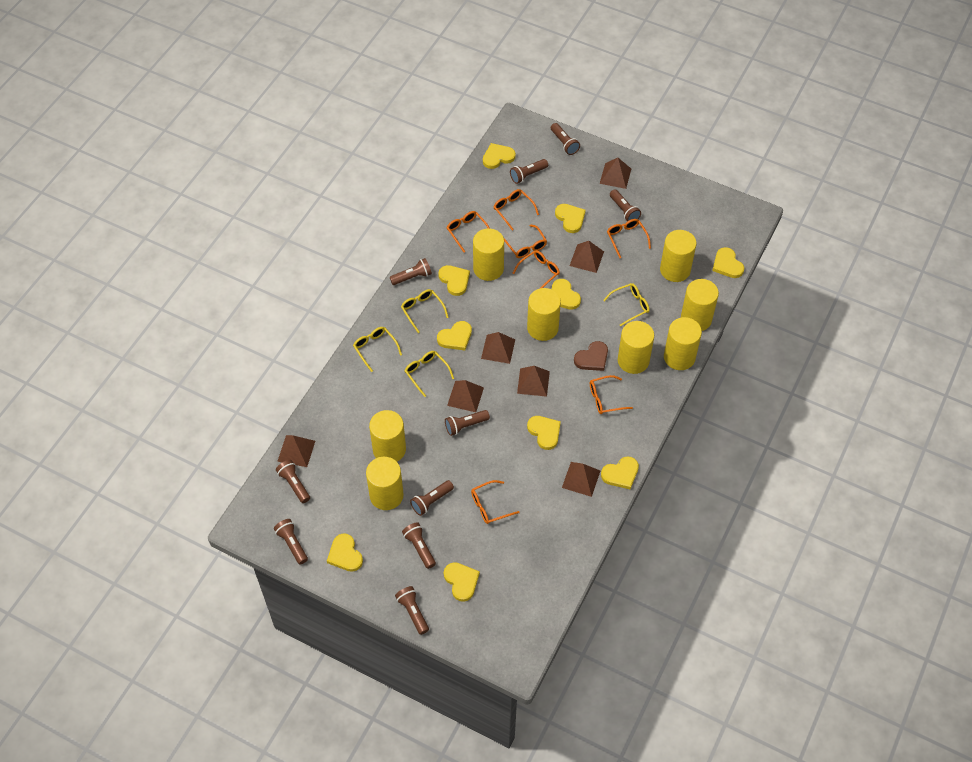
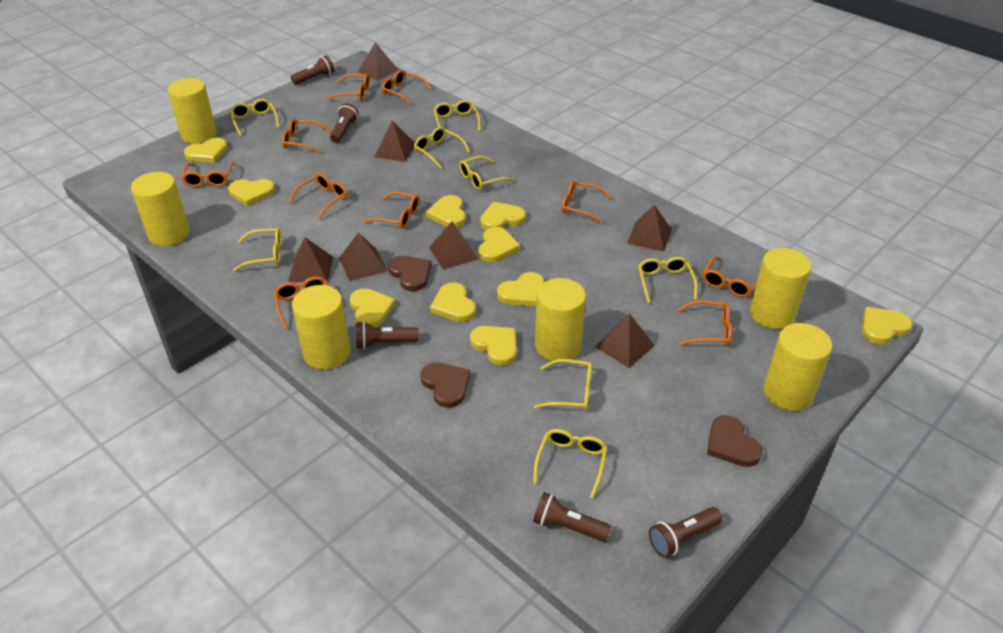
brown flashlight: 10 -> 5
brown heart: 1 -> 3
orange glasses: 7 -> 10
yellow cylinder: 8 -> 6
yellow glasses: 4 -> 8

